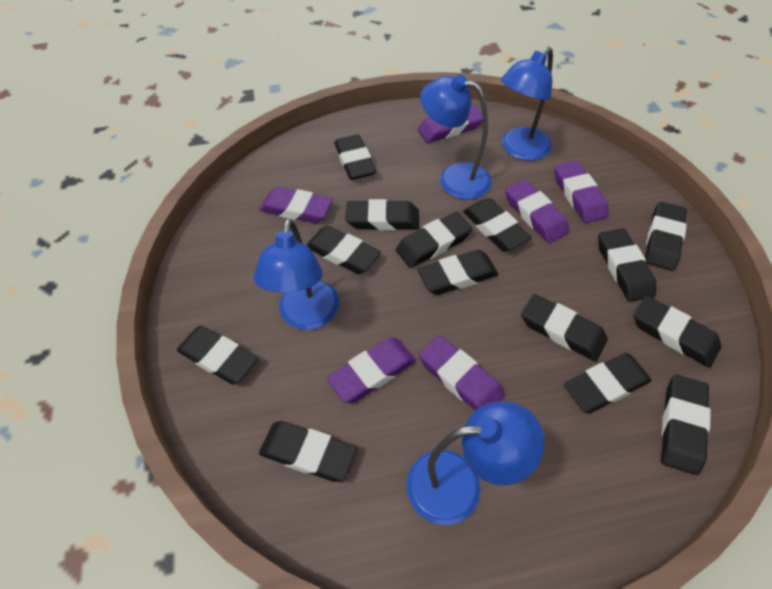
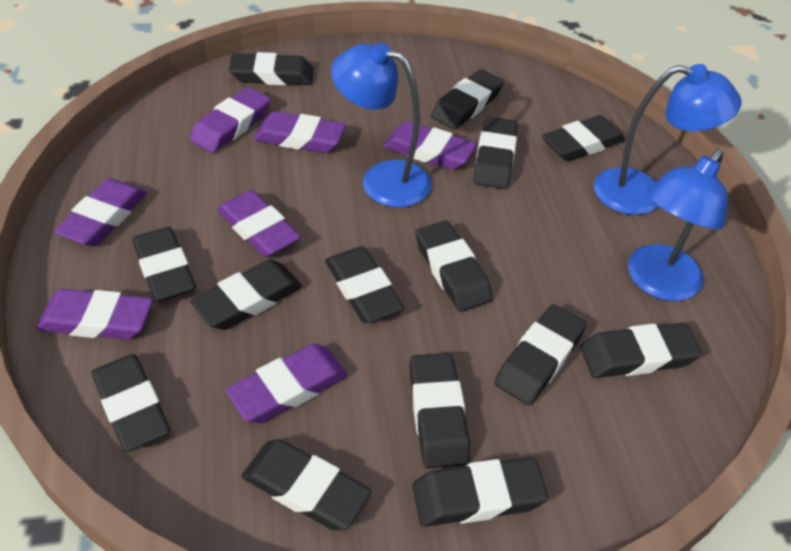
blue lamp: 4 -> 3
purple eraser: 6 -> 7

